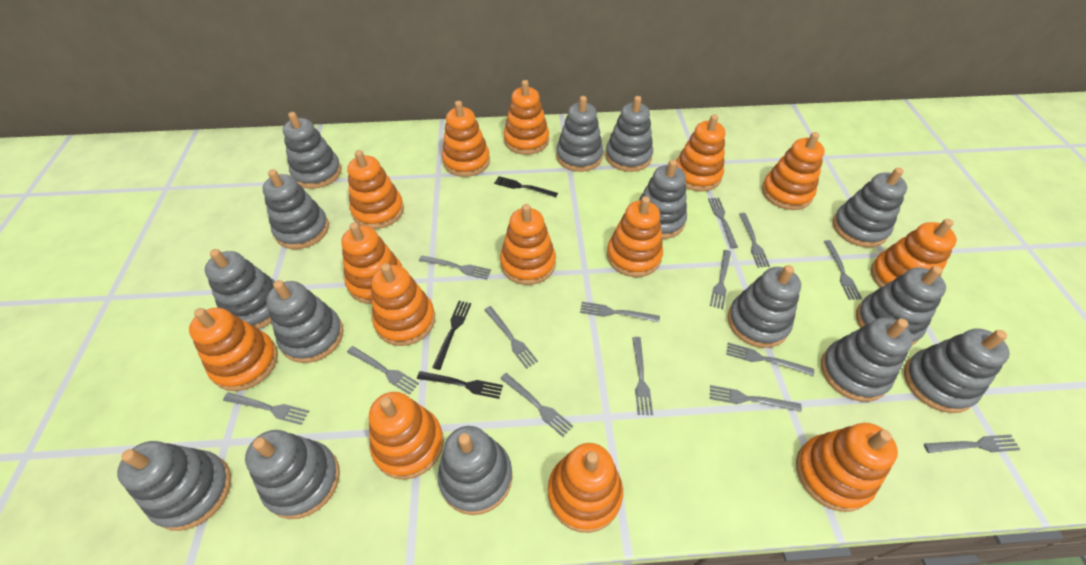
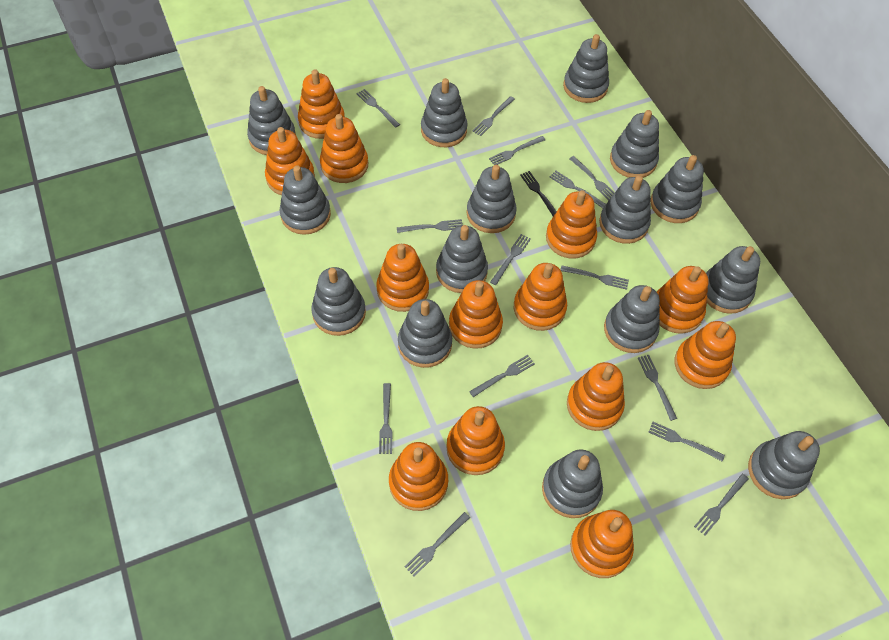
black fork: 3 -> 1
orange stacking toy: 14 -> 13

